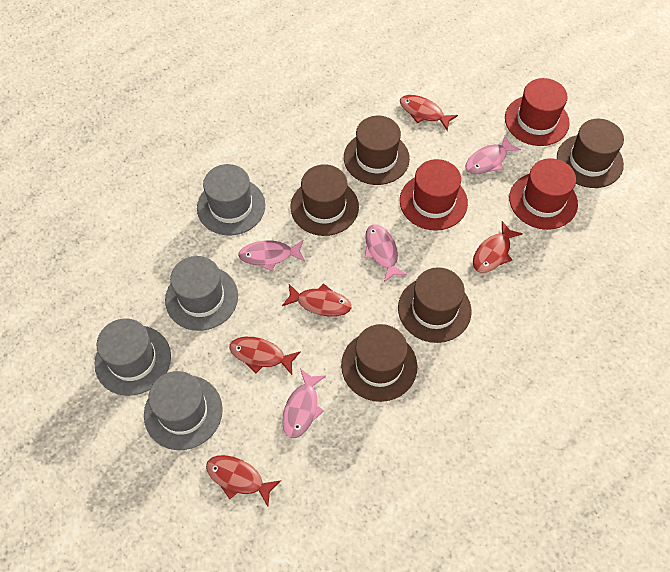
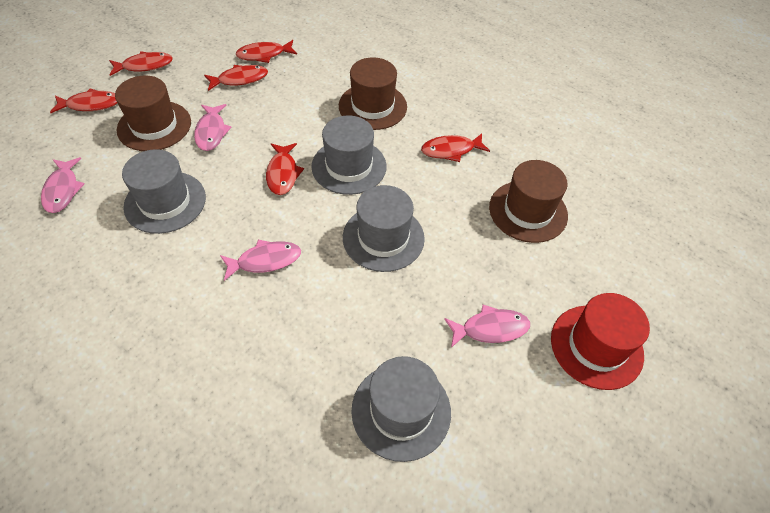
brown hat: 5 -> 3
red fish: 5 -> 6
red hat: 3 -> 1

